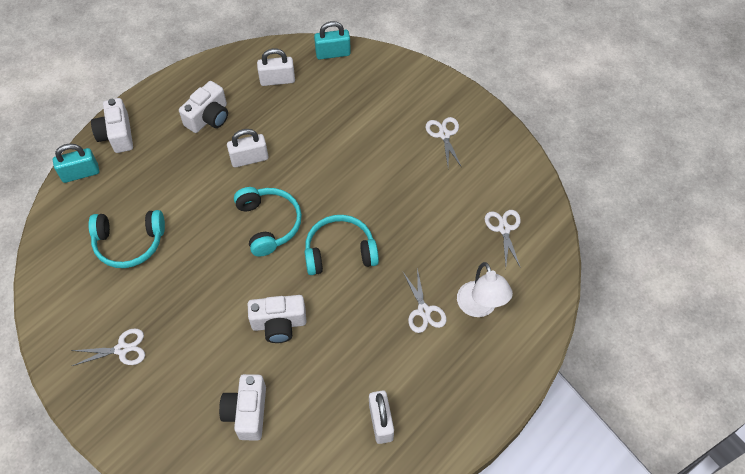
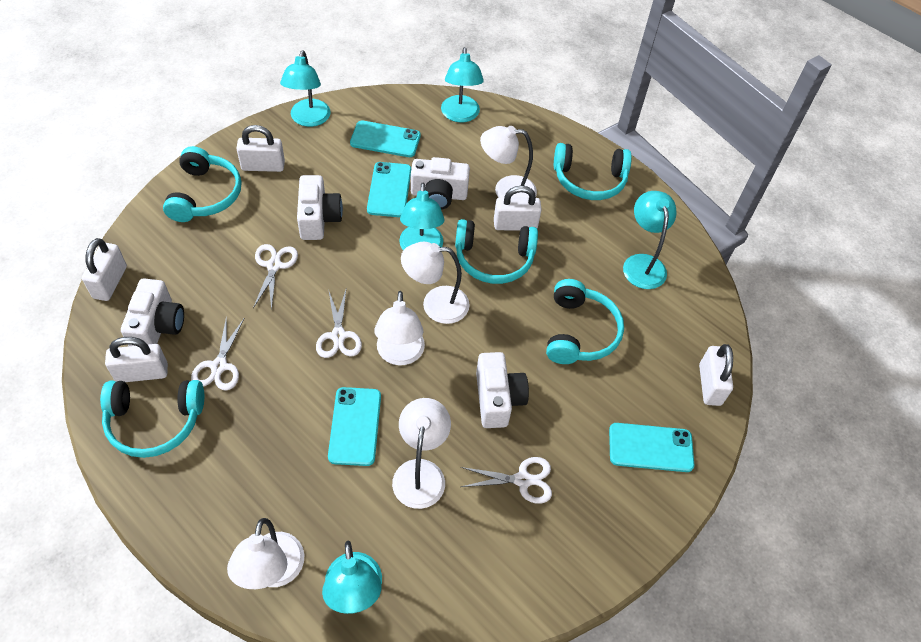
turquoise headphones: 3 -> 5
turquoise lamp: 0 -> 5
turquoise padlock: 2 -> 0
turquoise phone: 0 -> 4
white lamp: 1 -> 5
white padlock: 3 -> 5

